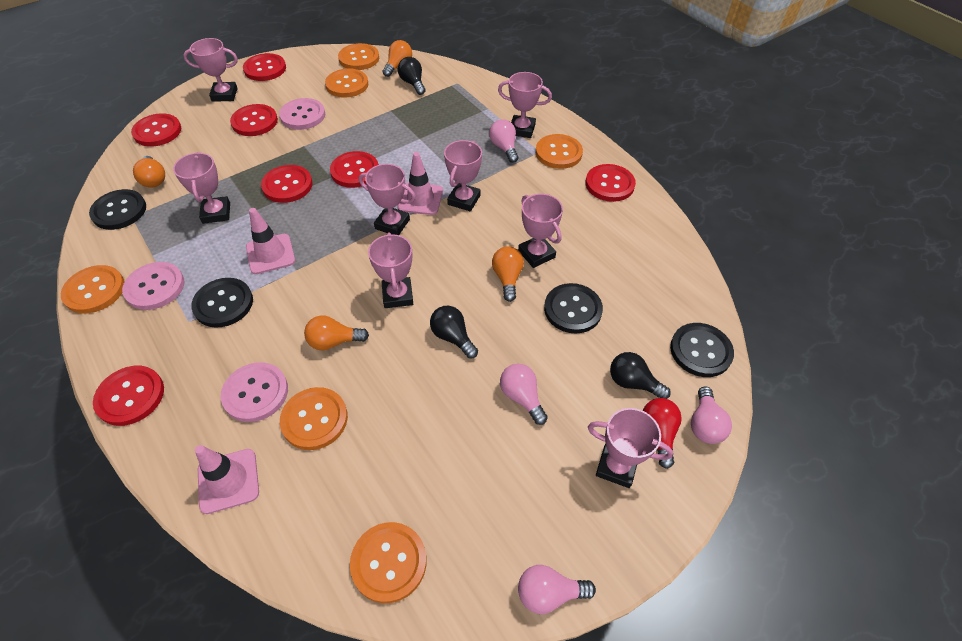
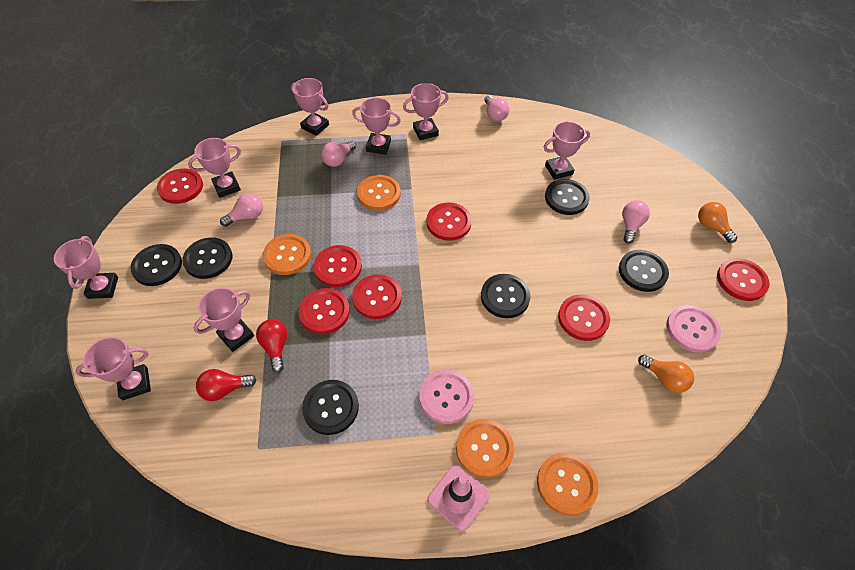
black button: 4 -> 6
black light bulb: 3 -> 0
orange button: 6 -> 4
orange light bulb: 4 -> 2
pink button: 3 -> 2
pink traffic cone: 3 -> 1
red light bulb: 1 -> 2

